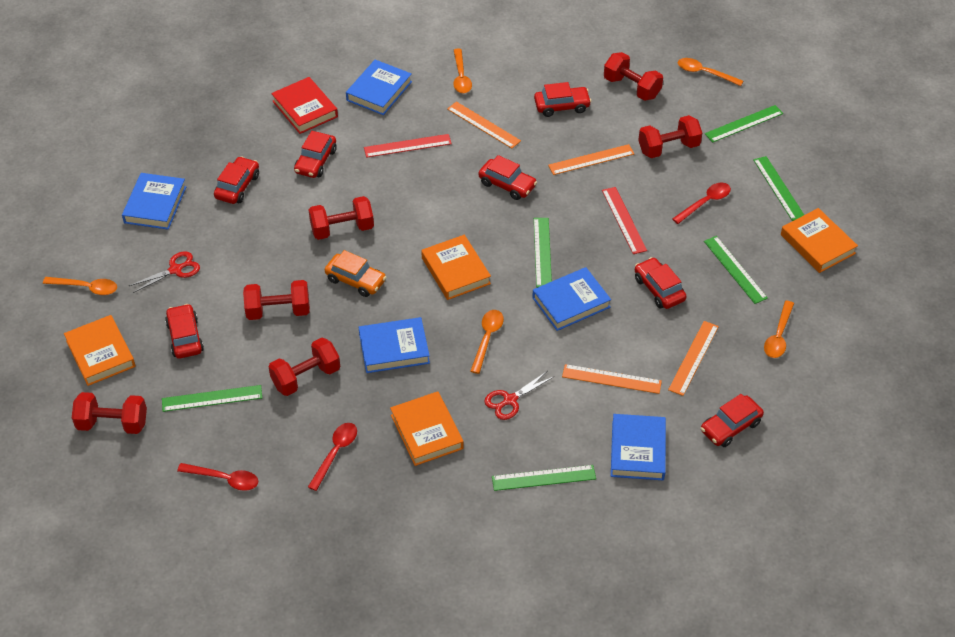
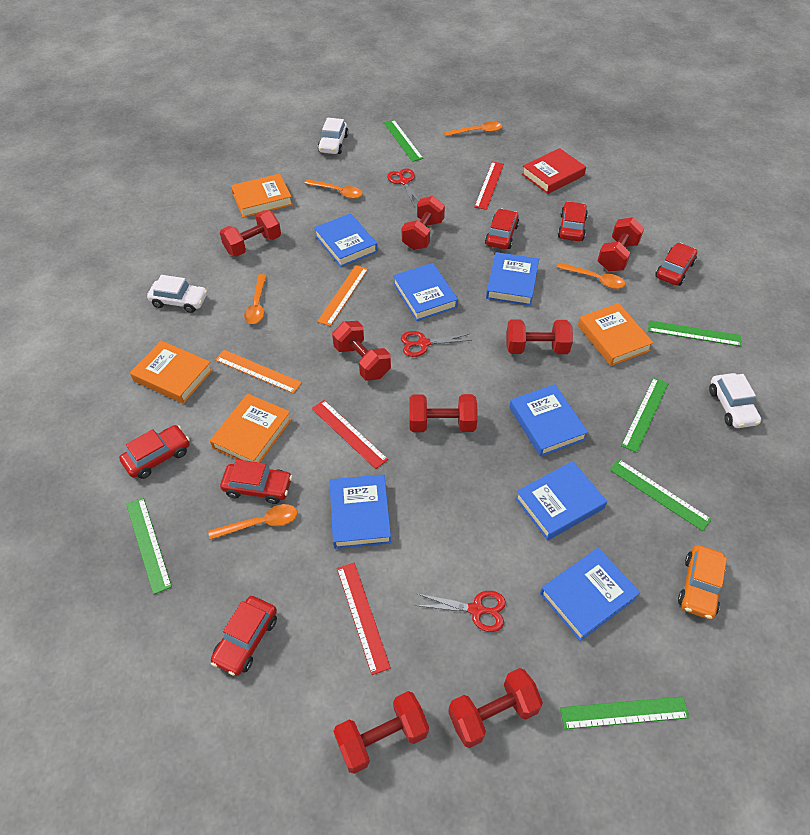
blue book: 5 -> 7
orange ruler: 4 -> 2
red car: 7 -> 6
red dumbbell: 6 -> 8
red ruler: 2 -> 3
red scissors: 2 -> 3
red spoon: 3 -> 0
white car: 0 -> 3

